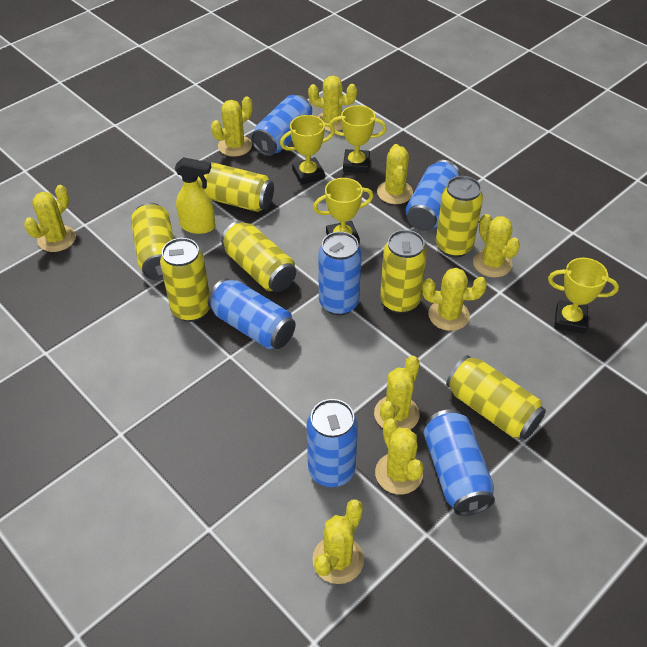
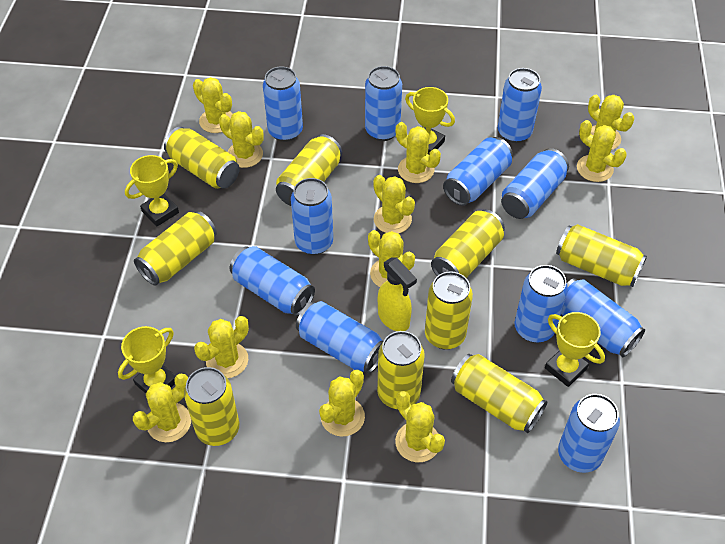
blue can: 6 -> 11
yellow cactus: 9 -> 11
yellow can: 7 -> 9

